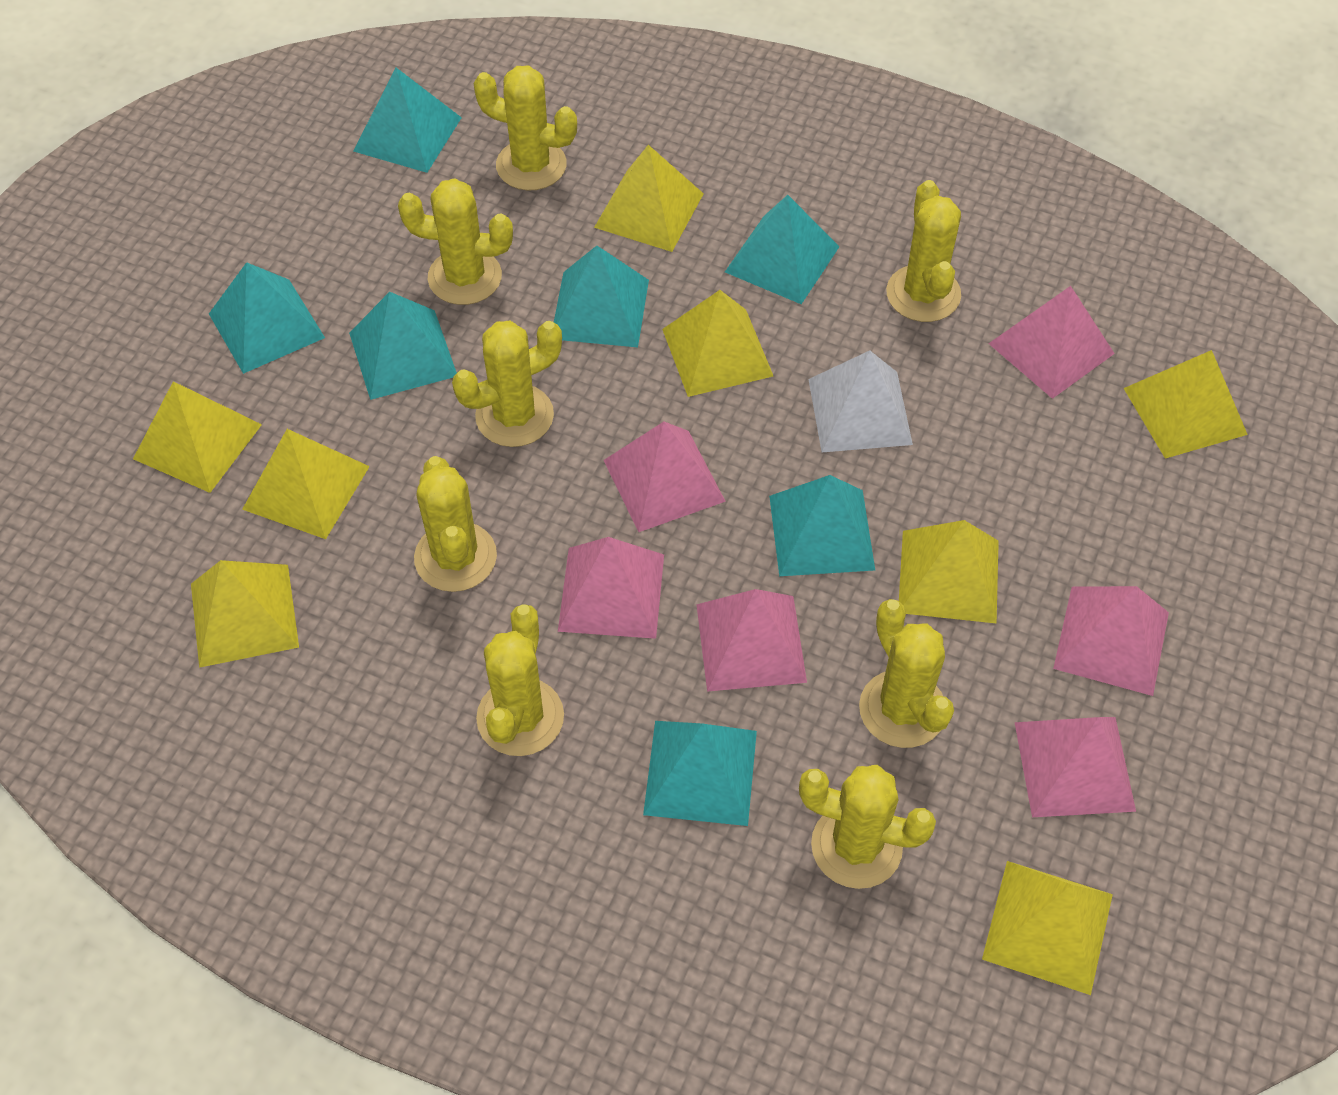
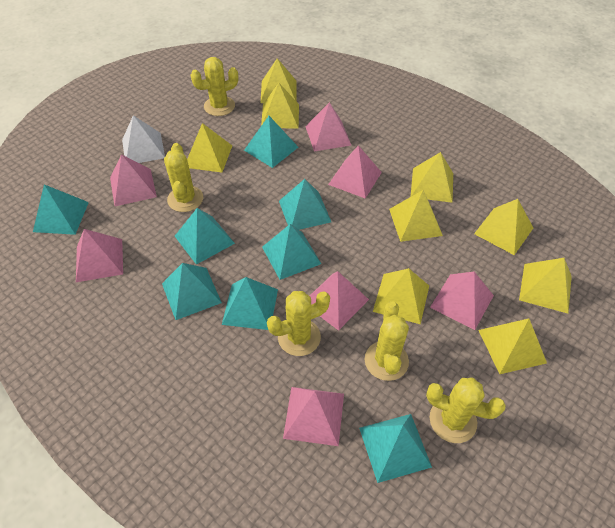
pink pyramid: 6 -> 7
turquoise pyramid: 7 -> 8
yellow cactus: 8 -> 5
yellow pyramid: 8 -> 9

